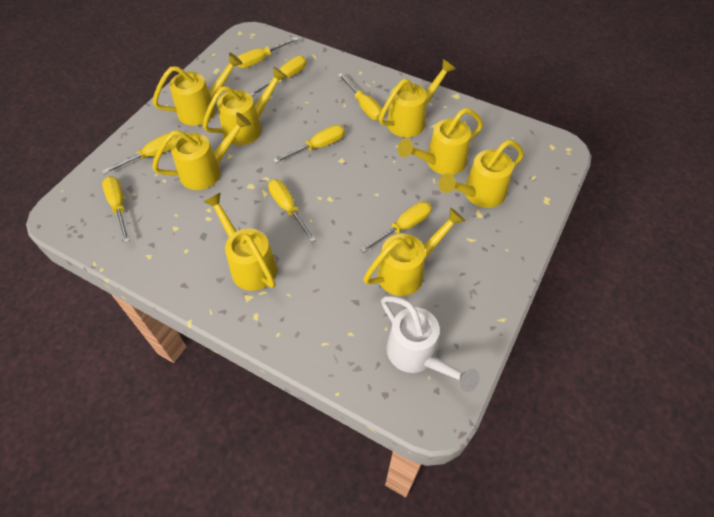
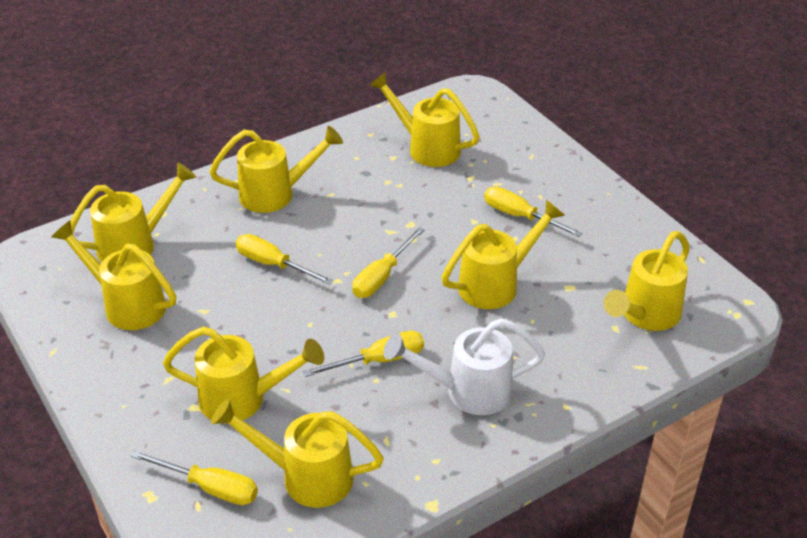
yellow screwdriver: 8 -> 5

